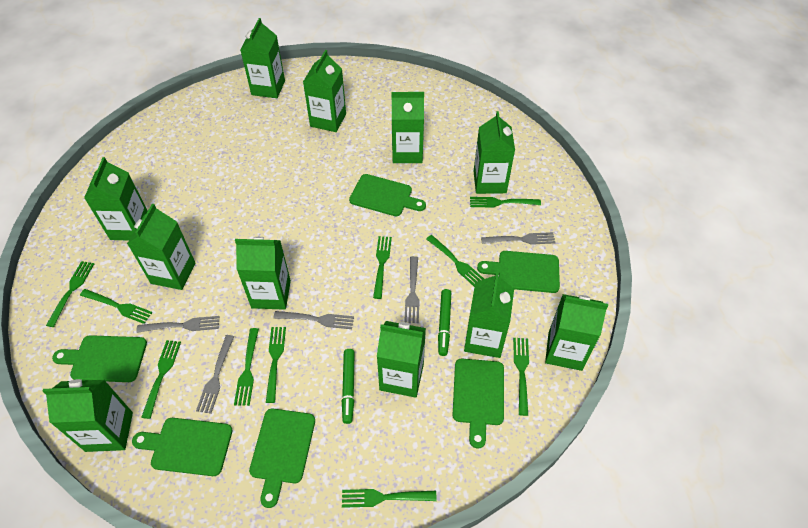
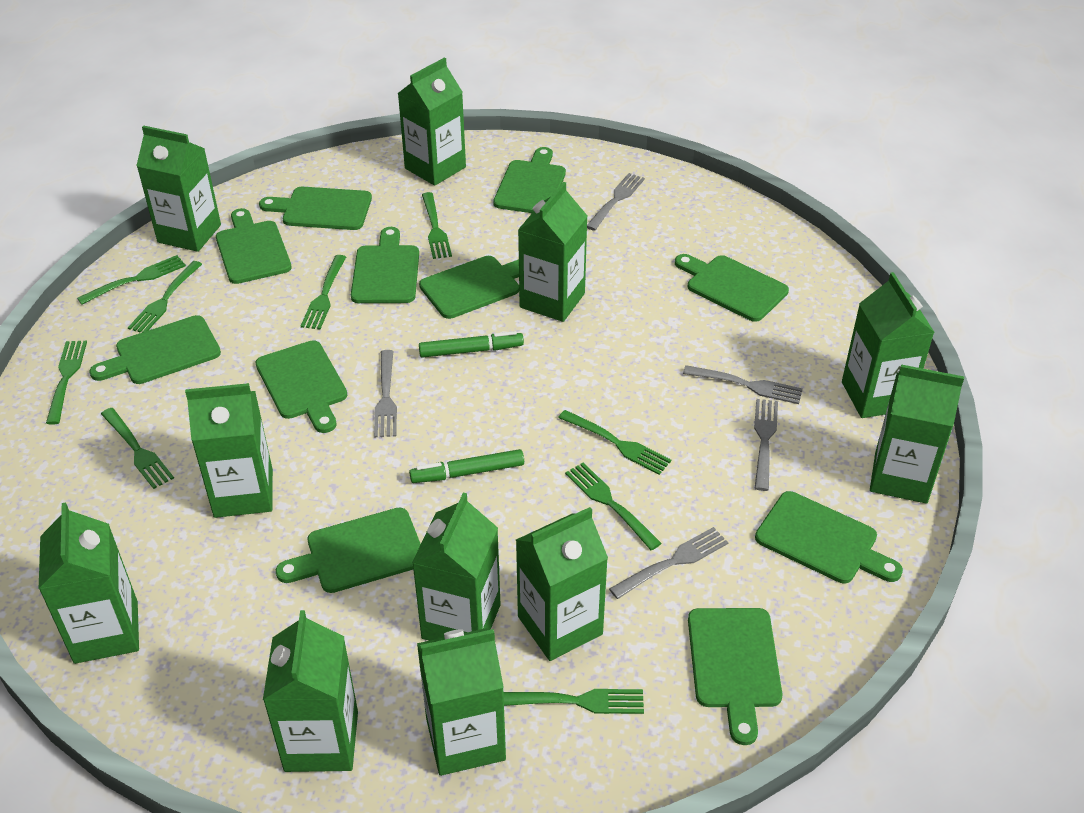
green cutting board: 6 -> 11
green fork: 10 -> 9

